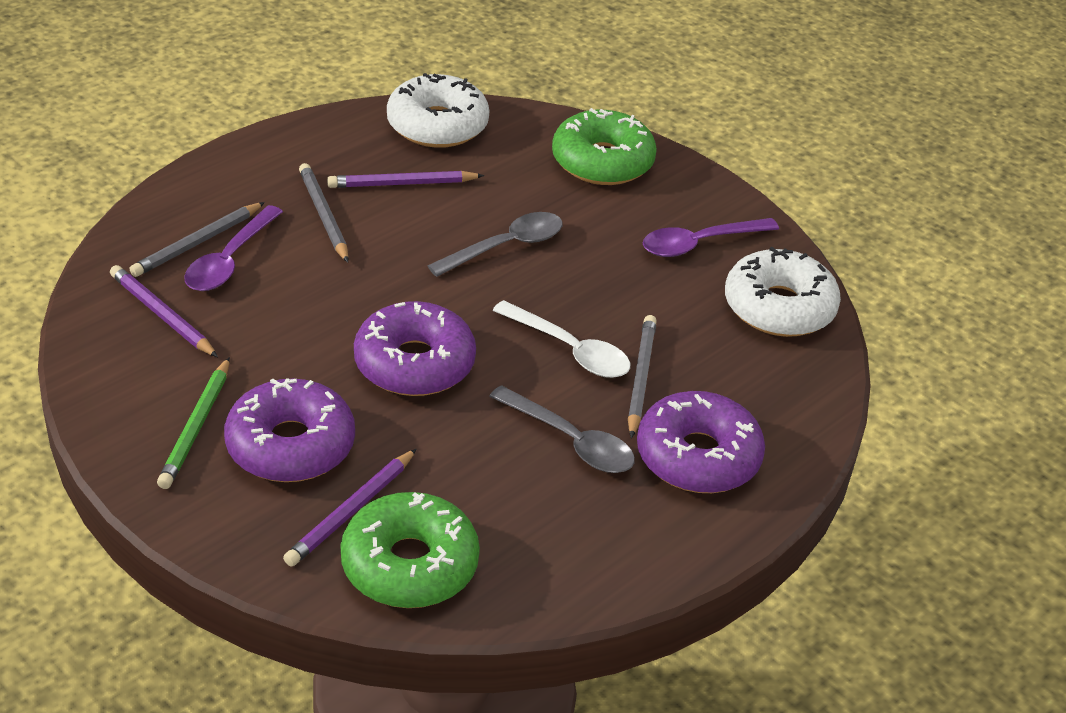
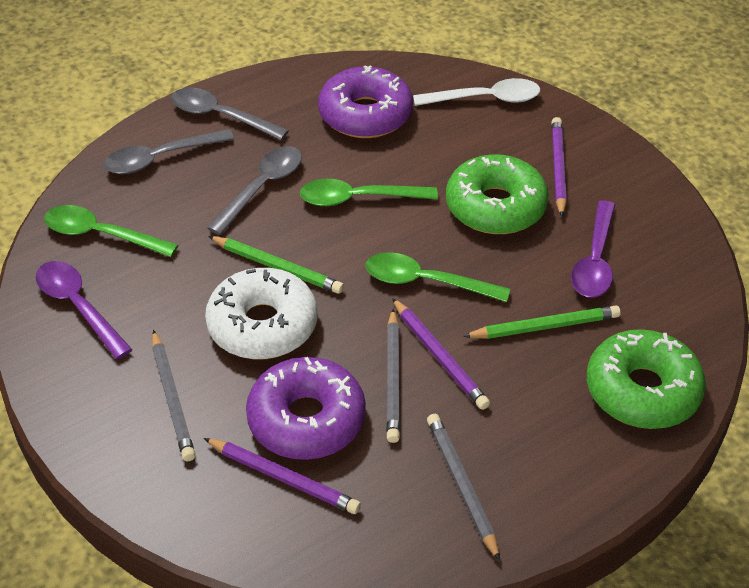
green pencil: 1 -> 2
green spoon: 0 -> 3
grey spoon: 2 -> 3
purple donut: 3 -> 2
white donut: 2 -> 1

